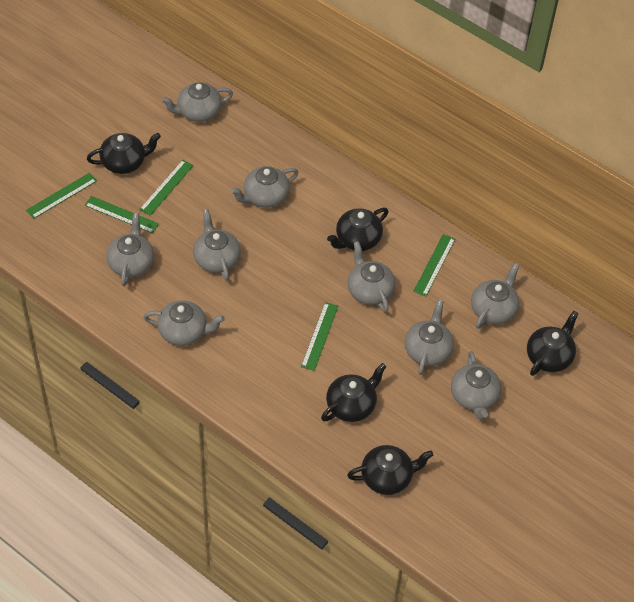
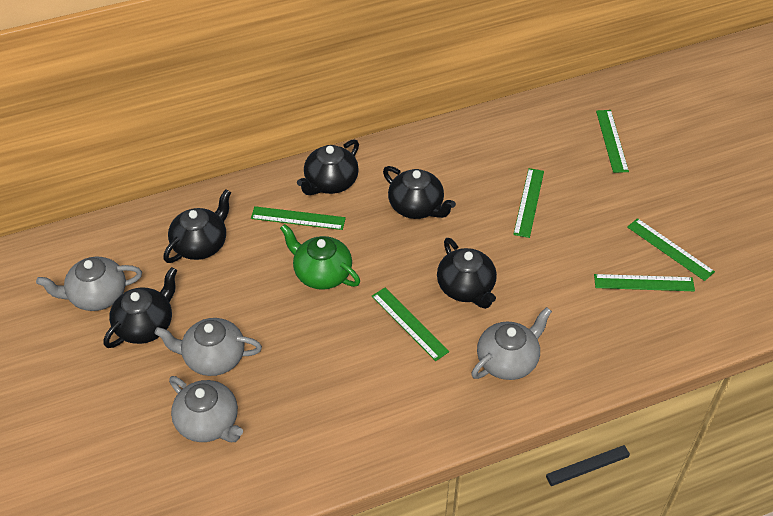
green ruler: 5 -> 6
green teapot: 0 -> 1
grey teapot: 9 -> 4

